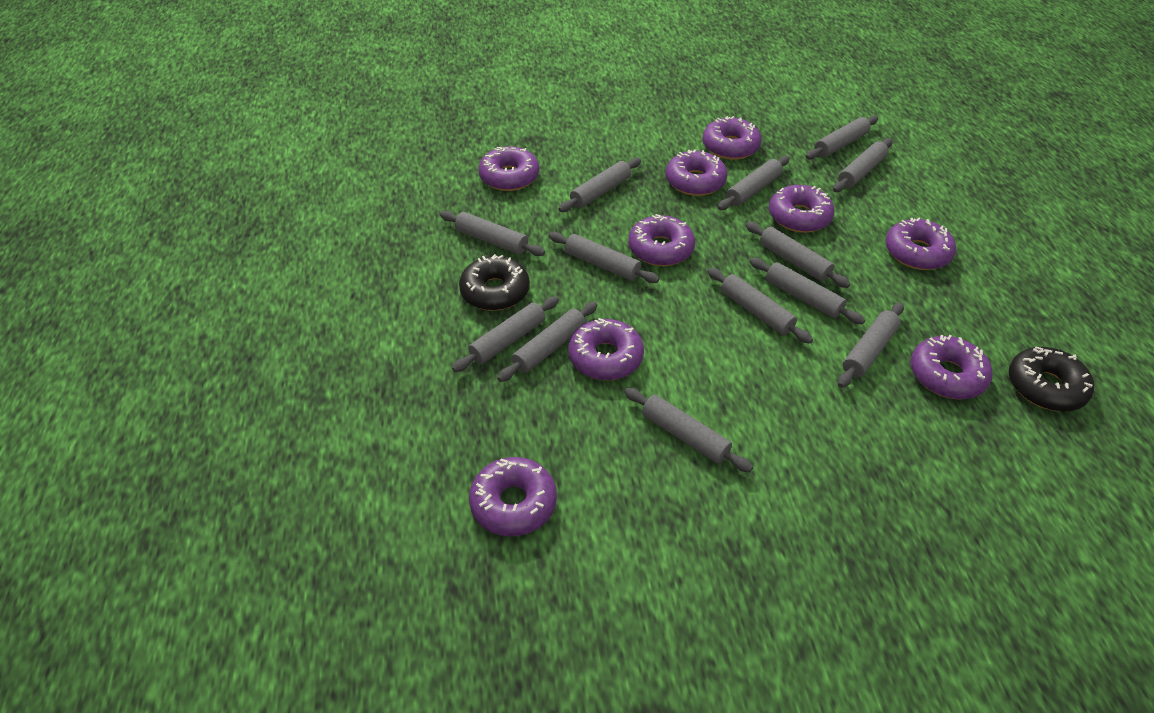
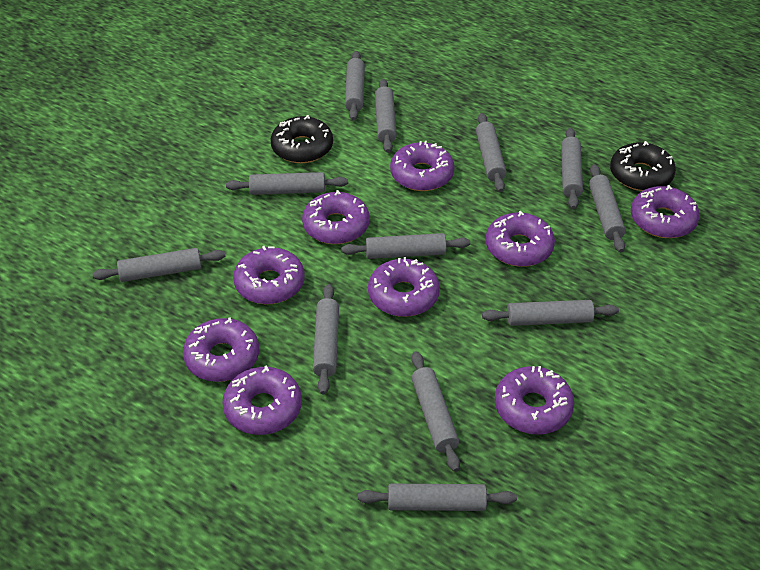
grey rolling pin: 13 -> 12

